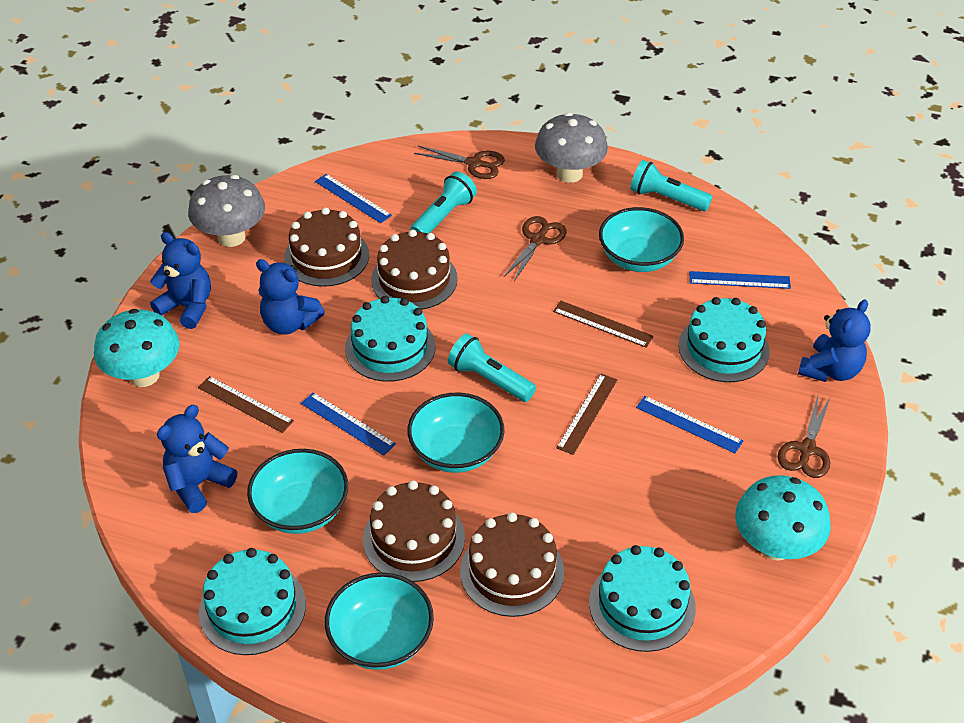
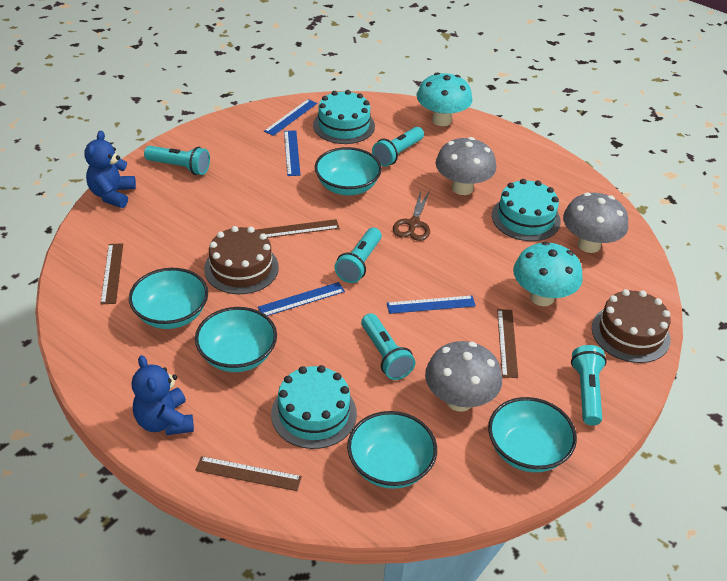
blue teddy bear: 4 -> 2
brown cake: 4 -> 2
brown ruler: 3 -> 4
brown scissors: 3 -> 1
grey mushroom: 2 -> 3
turquoise bowl: 4 -> 5
turquoise cake: 4 -> 3
turquoise flashlight: 3 -> 5

